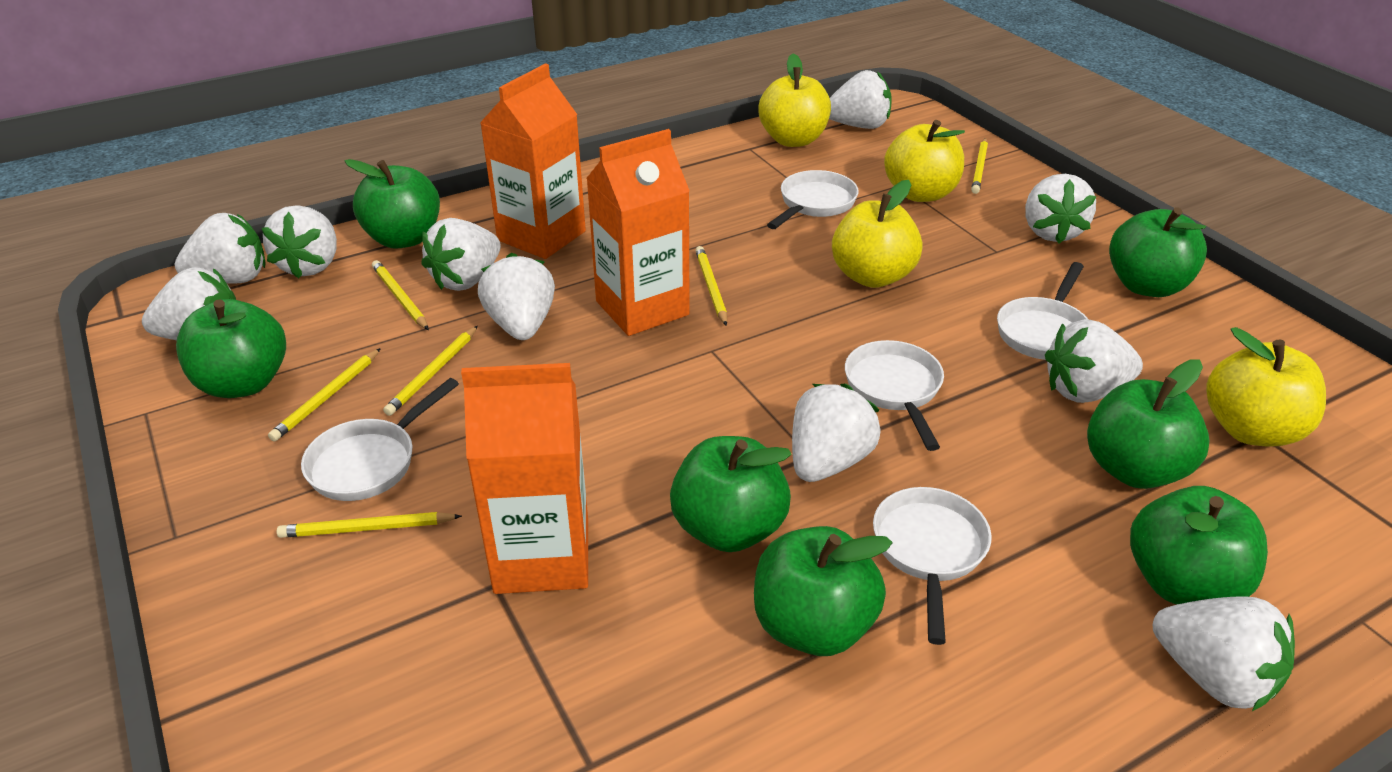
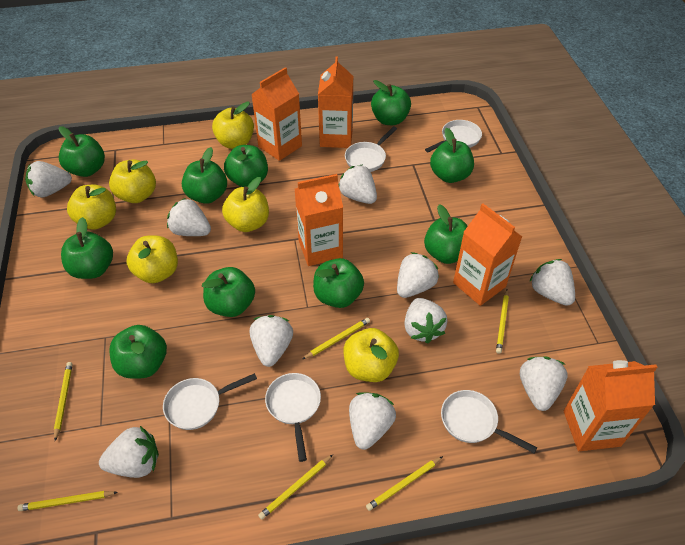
green apple: 7 -> 10
orange carton: 3 -> 5
yellow apple: 4 -> 6

